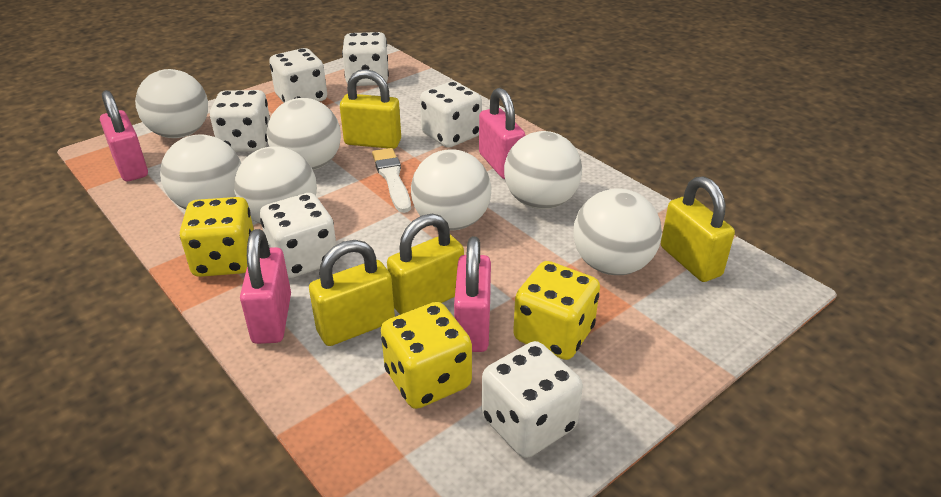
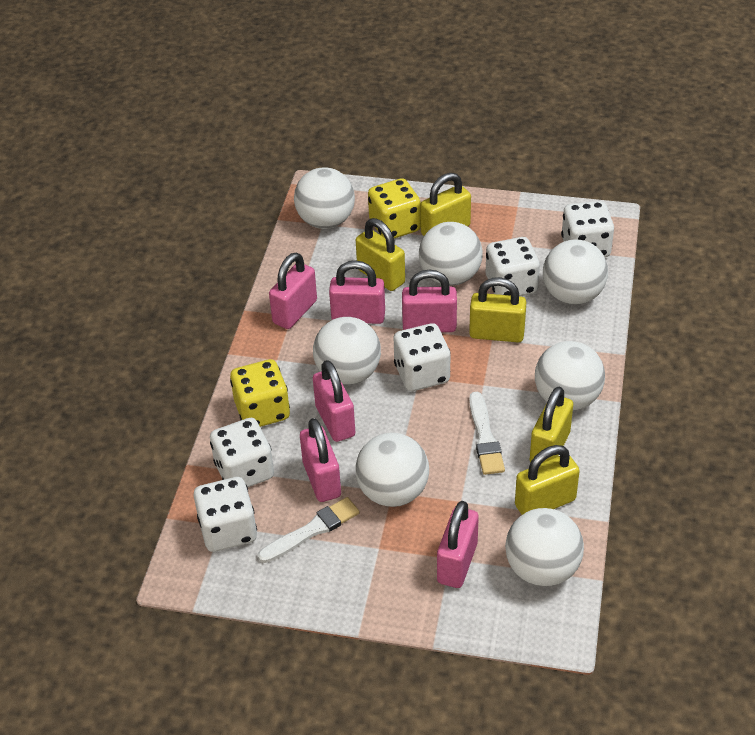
pink padlock: 4 -> 6
white brush: 1 -> 2
white dice: 6 -> 5
yellow dice: 3 -> 2
yellow padlock: 4 -> 5

